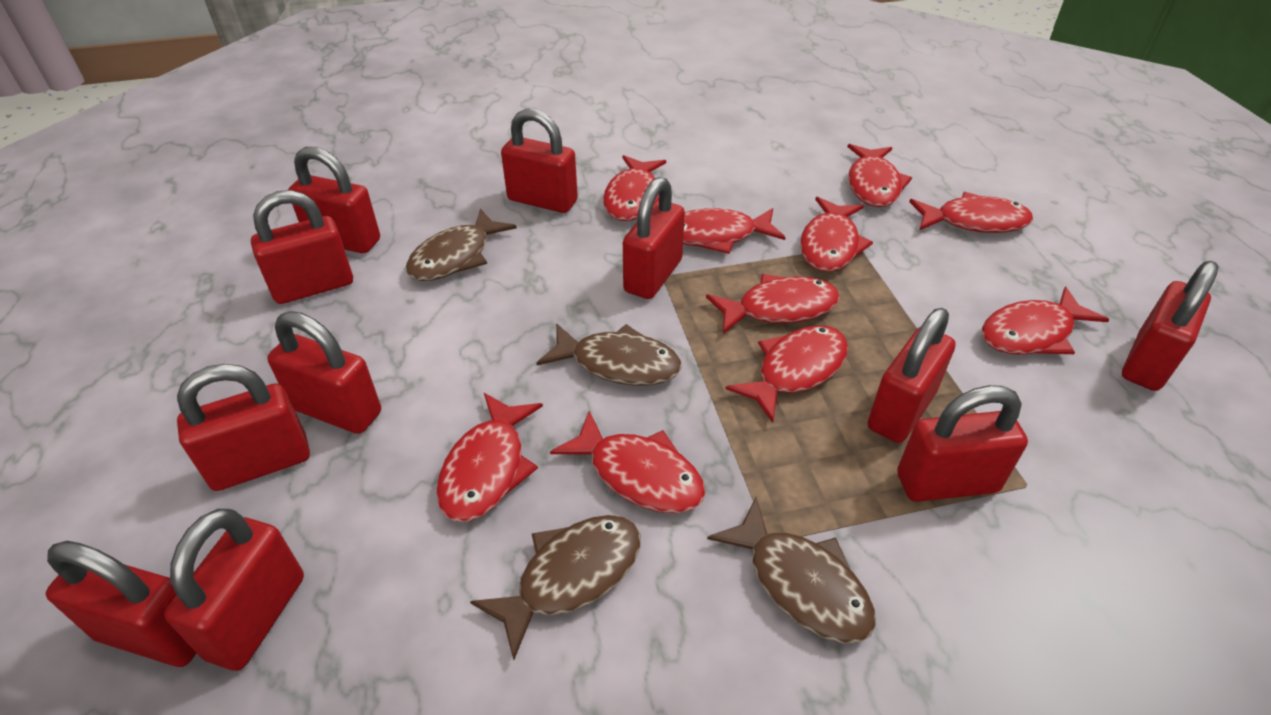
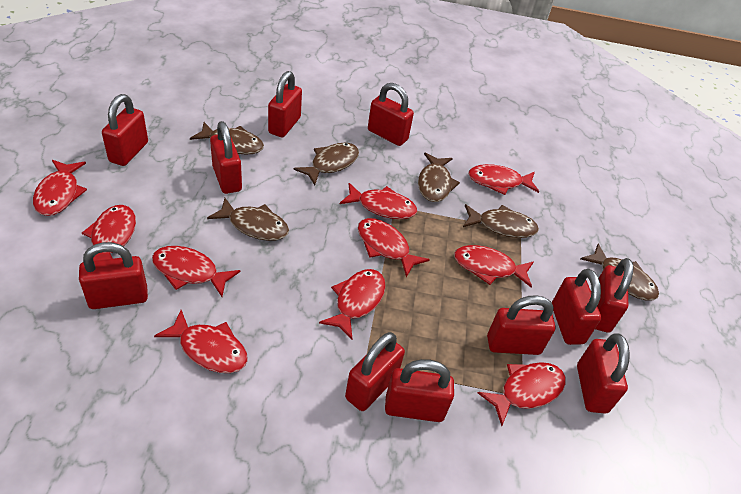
brown fish: 4 -> 6

